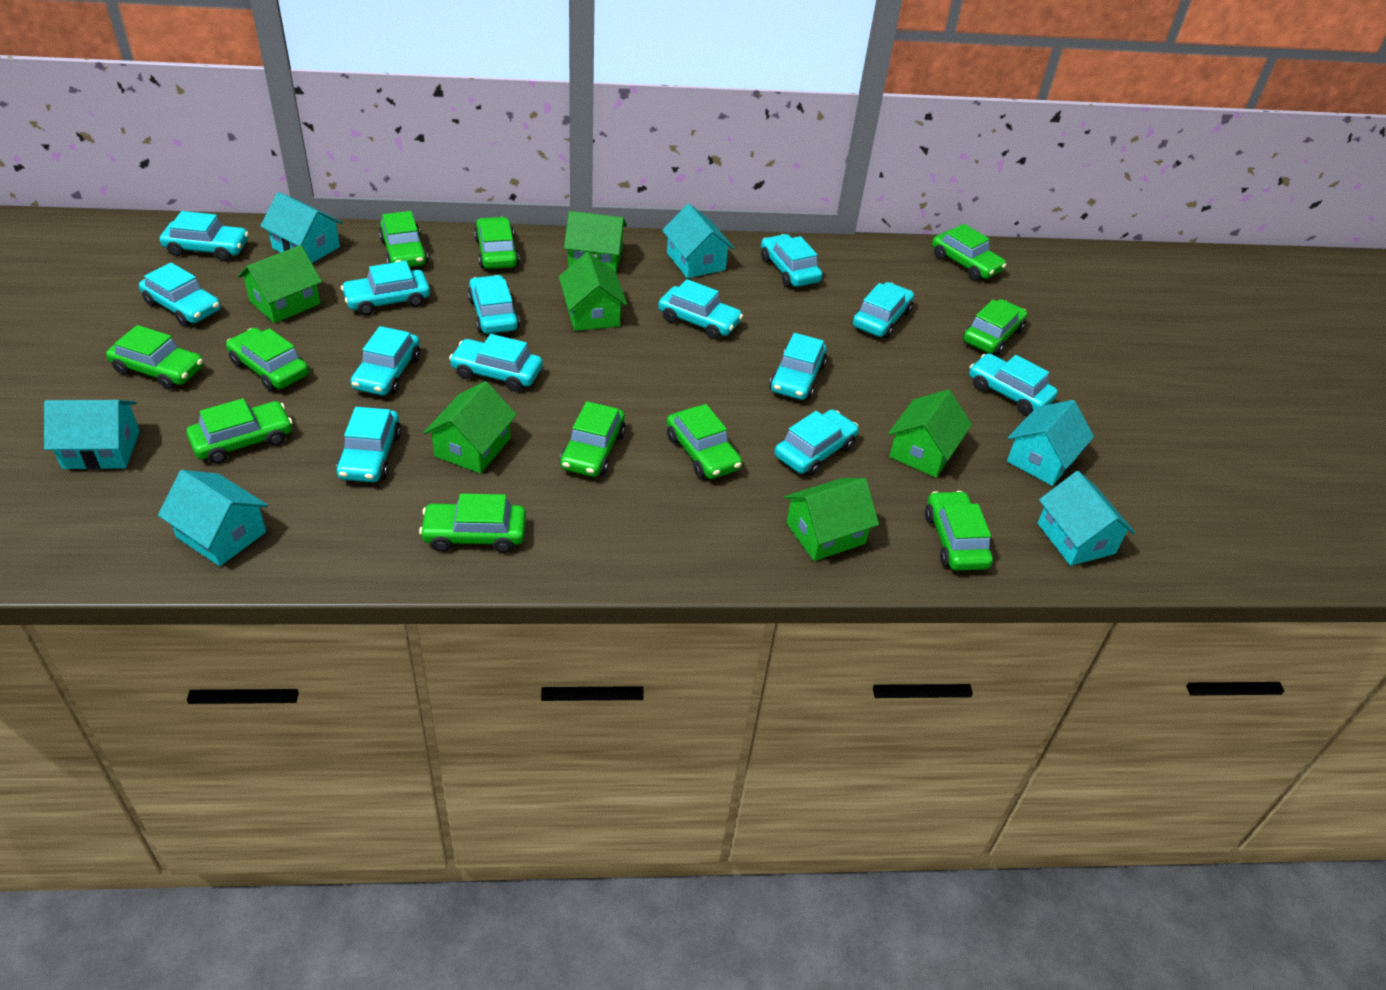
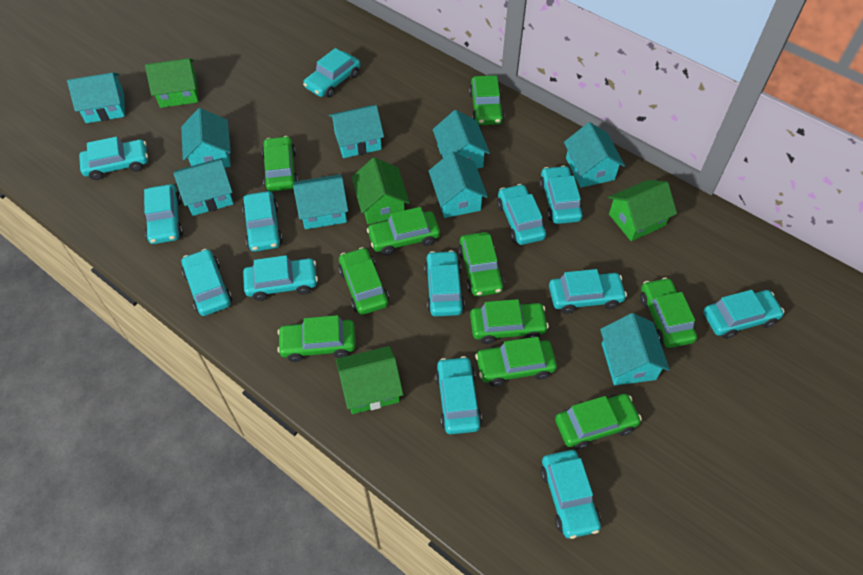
green car: 11 -> 10
green house: 6 -> 4
turquoise house: 6 -> 9

